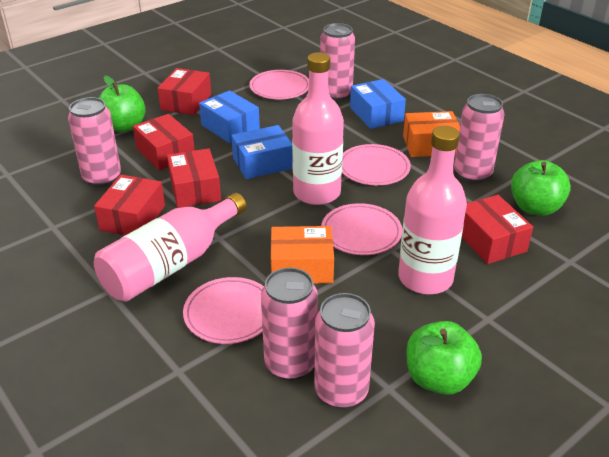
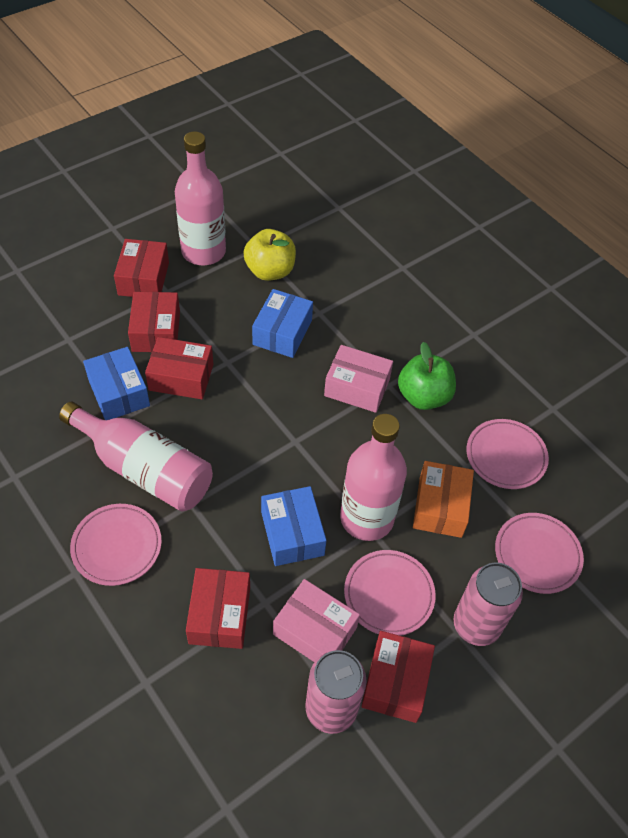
green apple: 3 -> 1
orange box: 2 -> 1
pink box: 0 -> 2
pink can: 5 -> 2
yellow apple: 0 -> 1

